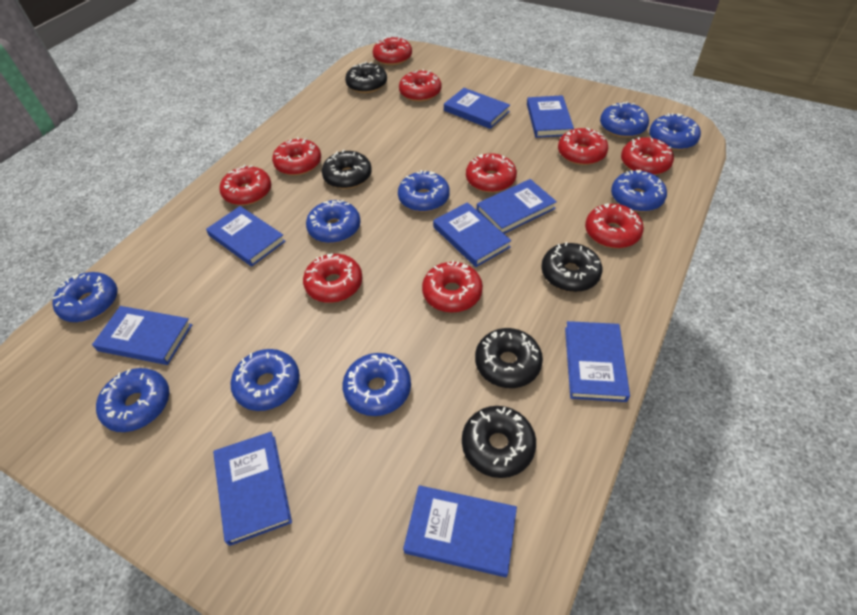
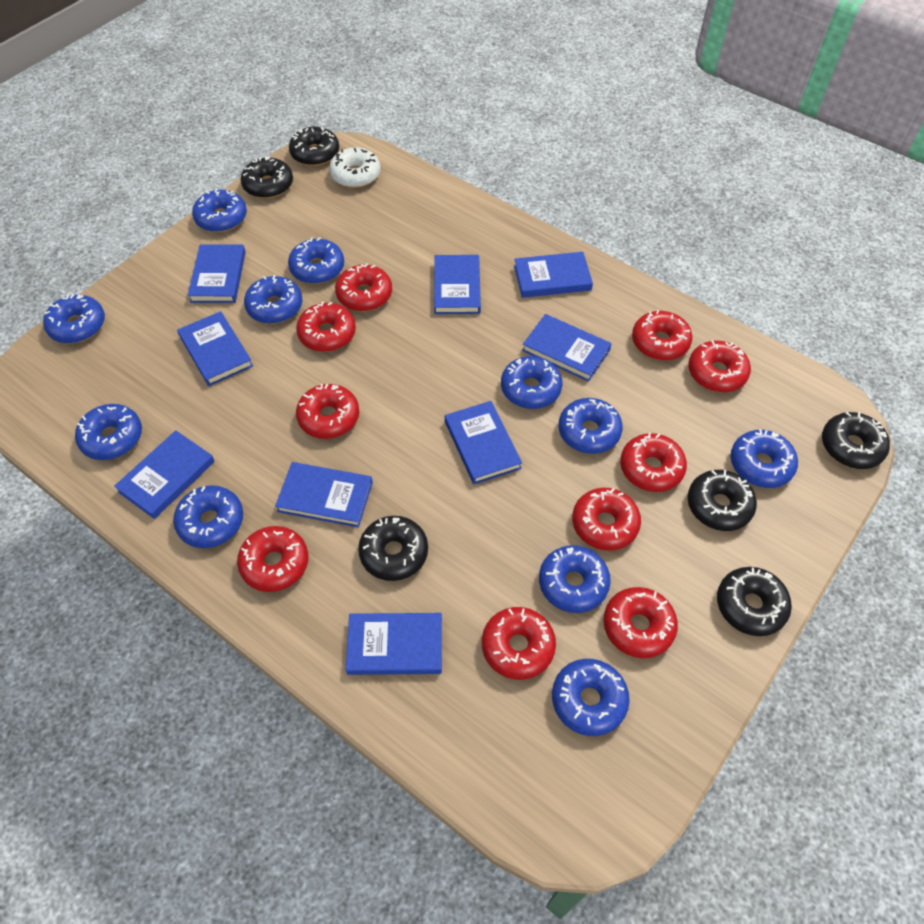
black donut: 5 -> 6
blue donut: 9 -> 11
white donut: 0 -> 1

